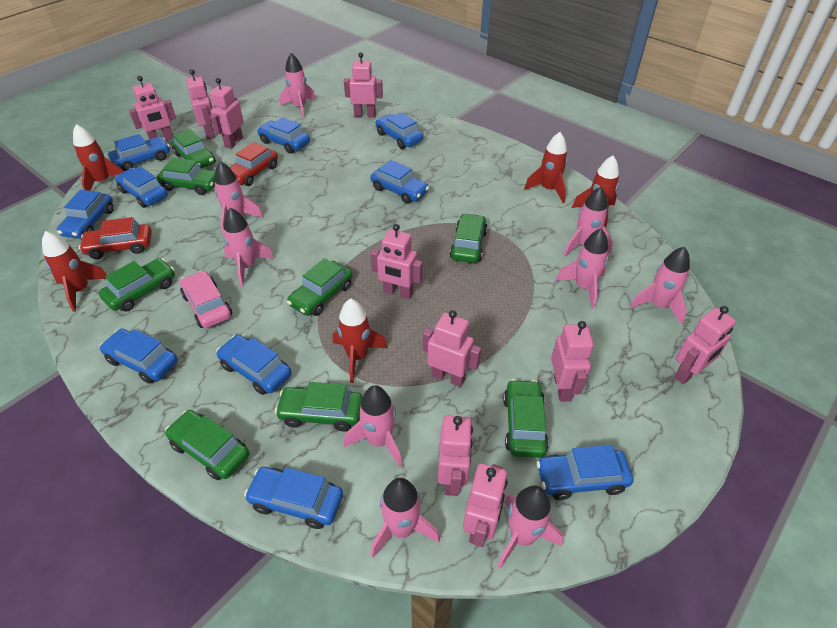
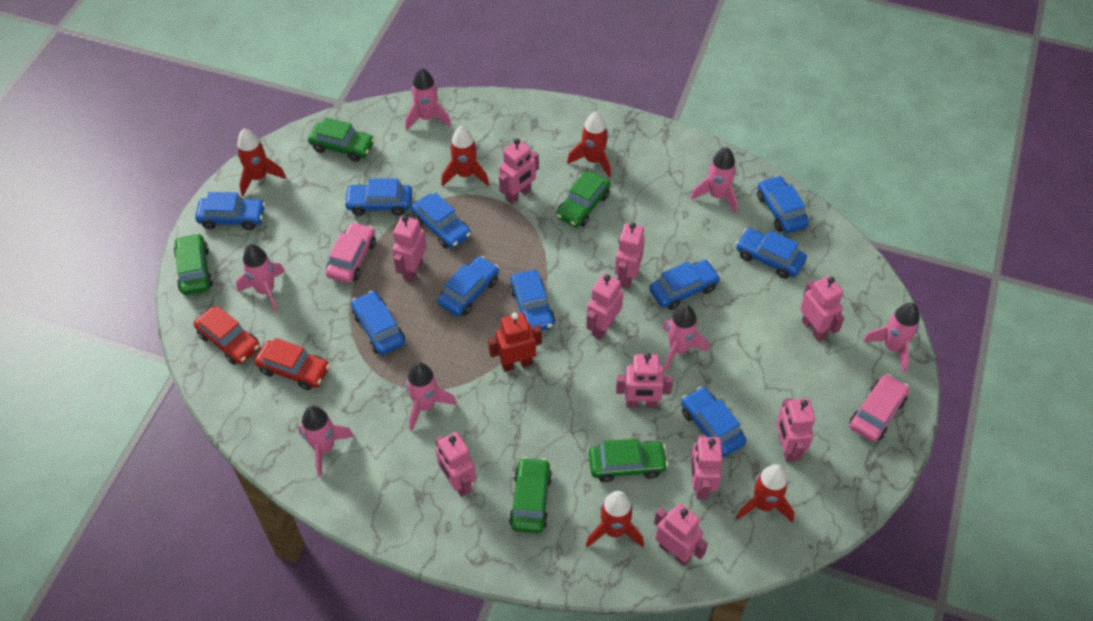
green car: 8 -> 5
pink car: 1 -> 2
pink rocket: 9 -> 7
red robot: 0 -> 1

